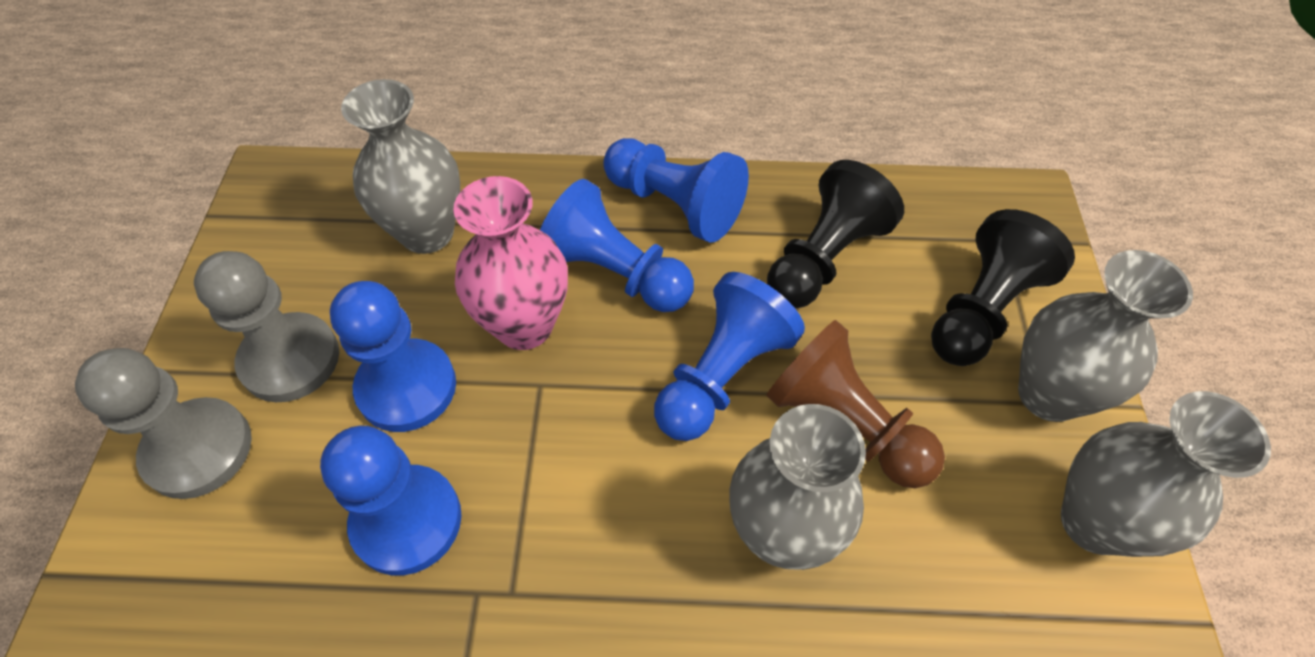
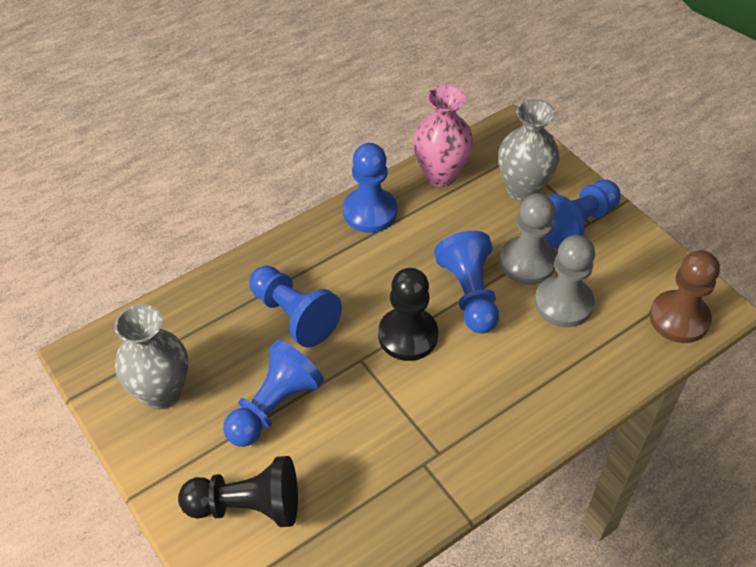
grey vase: 4 -> 2

